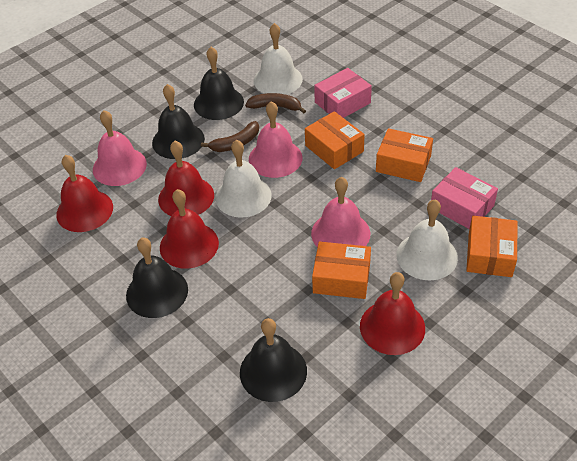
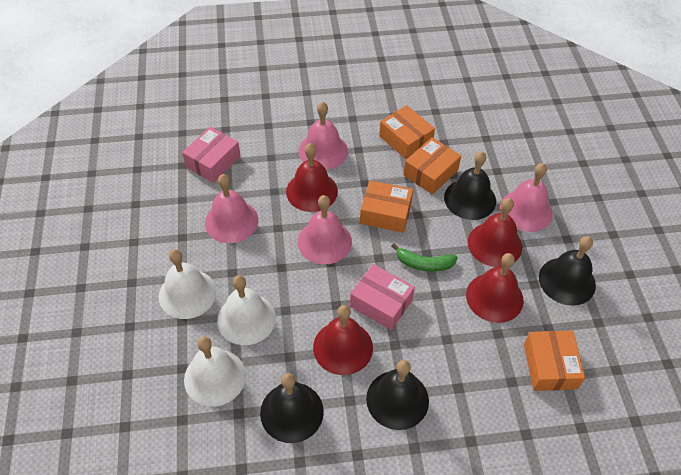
brown banana: 2 -> 0
green banana: 0 -> 1
pink bell: 3 -> 4

